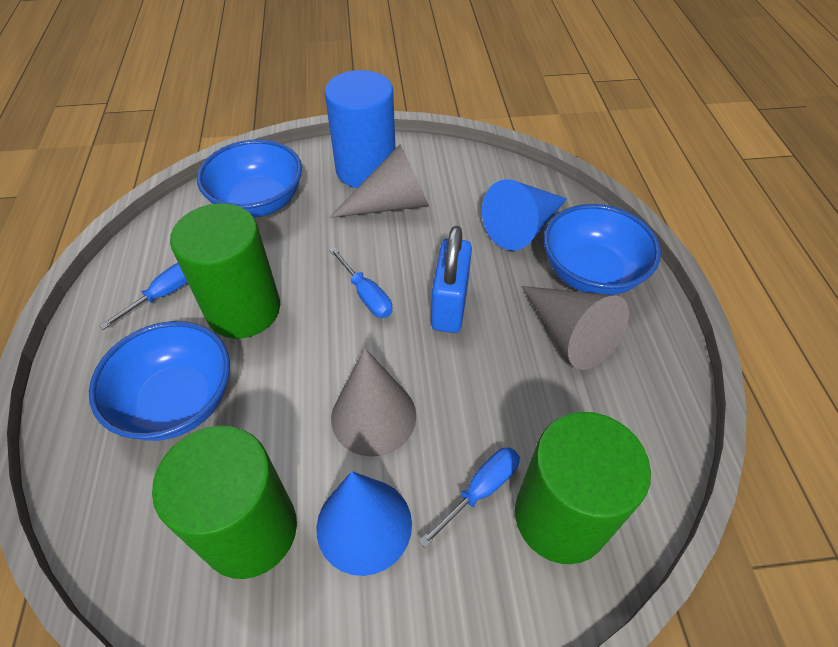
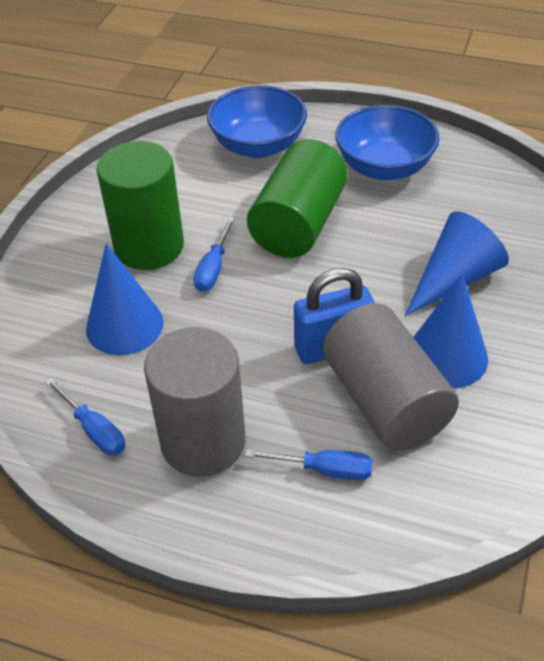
blue bowl: 3 -> 2
blue cone: 2 -> 3
blue cylinder: 1 -> 0
green cylinder: 3 -> 2
grey cone: 3 -> 0
grey cylinder: 0 -> 2

